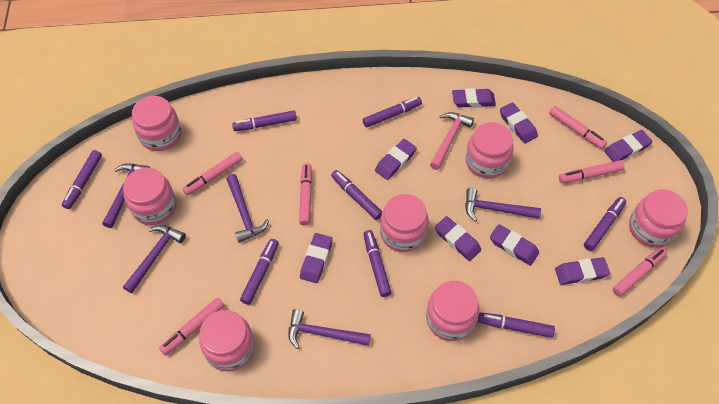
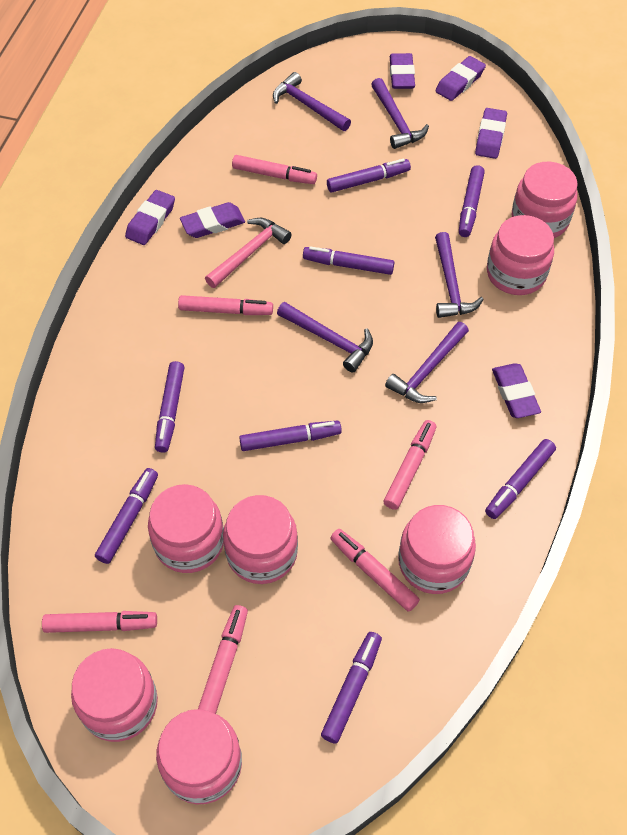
purple eraser: 8 -> 6

